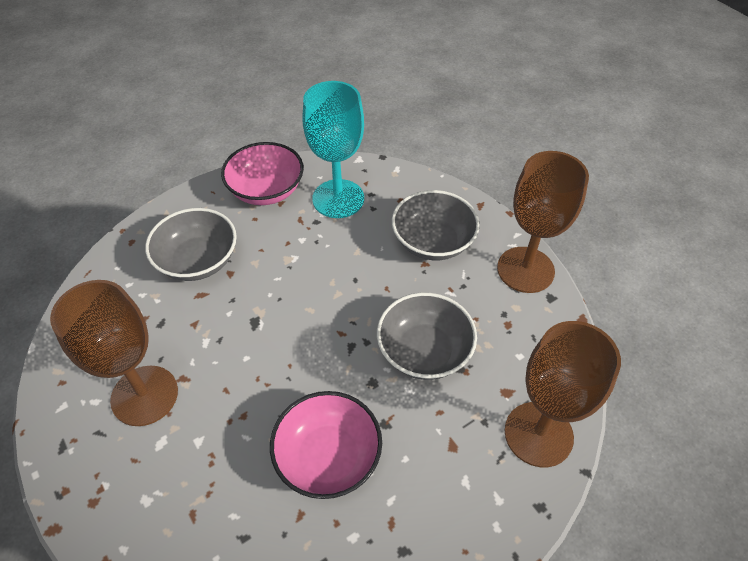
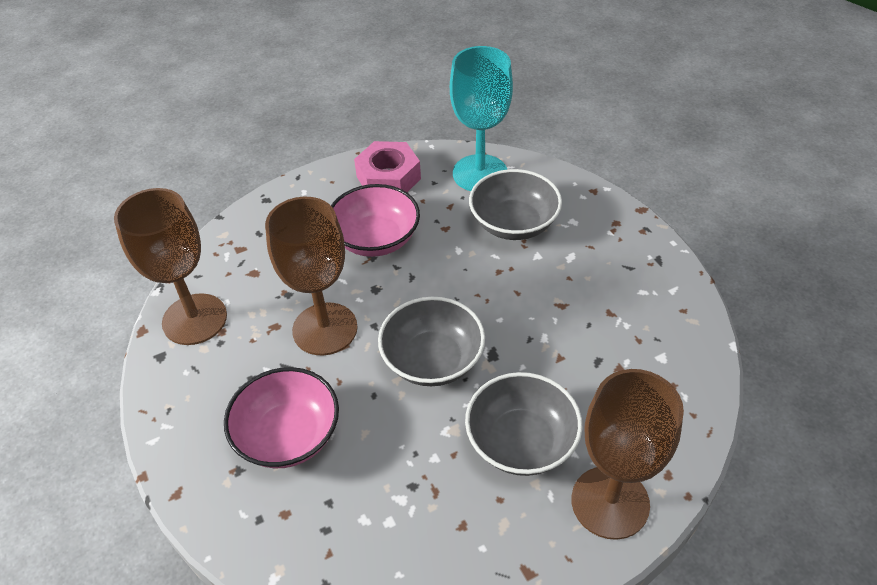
pink nut: 0 -> 1

